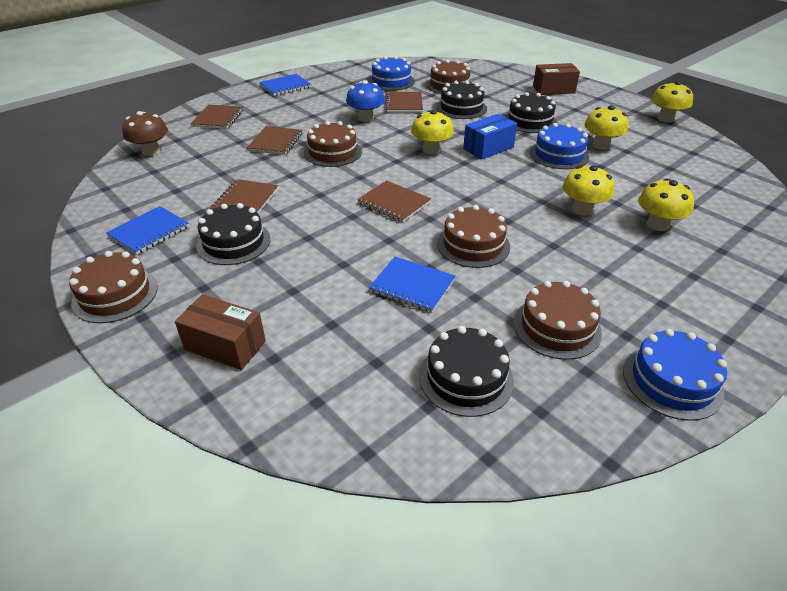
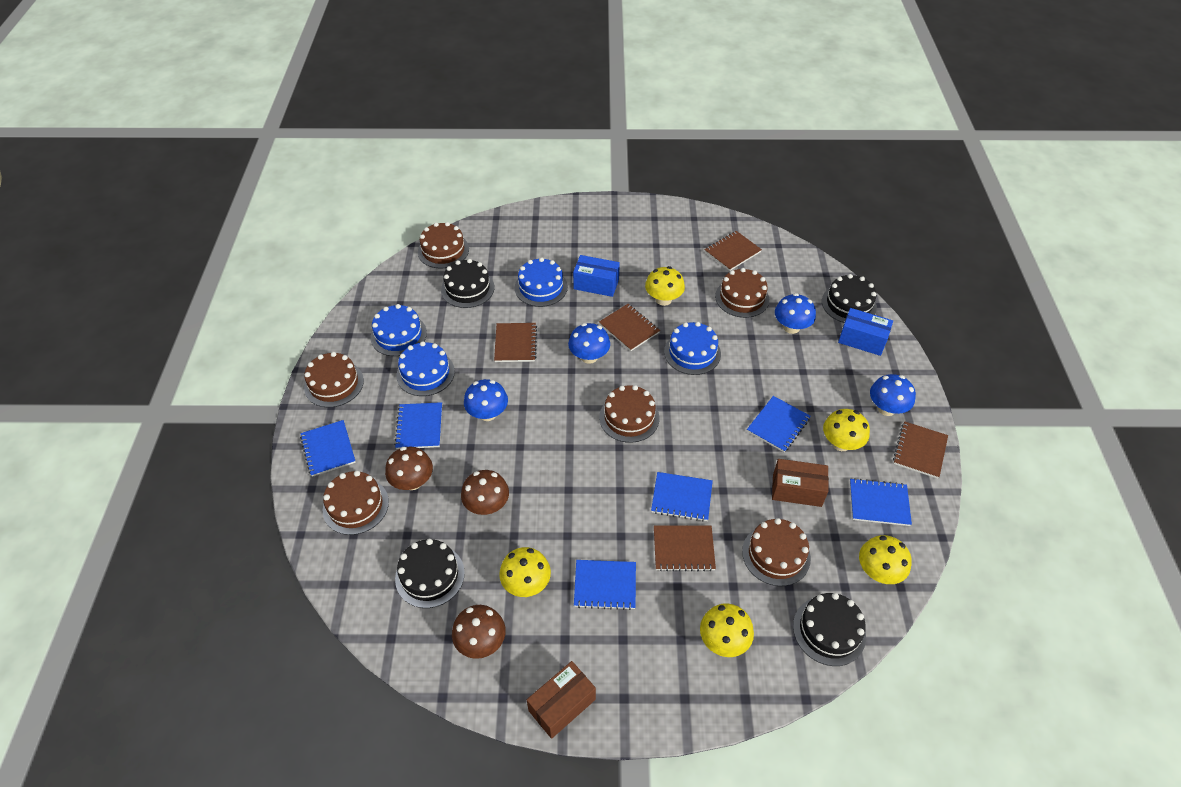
blue box: 1 -> 2
blue cake: 3 -> 4
blue mushroom: 1 -> 4
blue notebook: 3 -> 6
brown cake: 5 -> 6
brown mushroom: 1 -> 3

